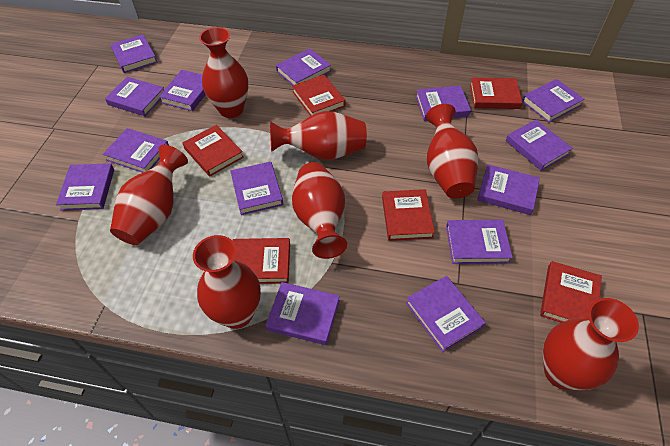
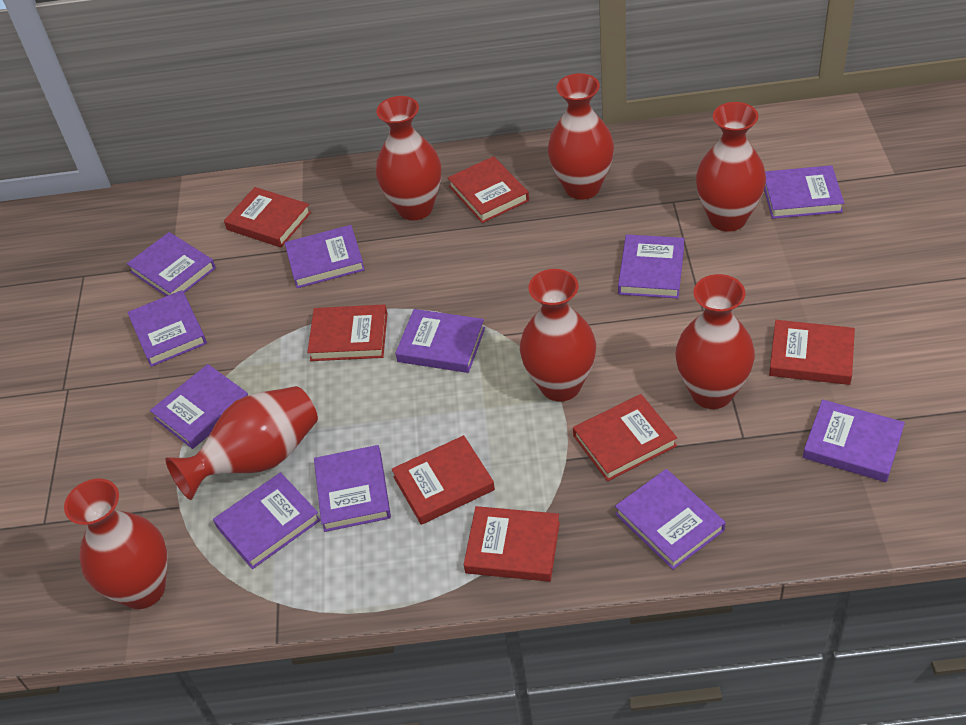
purple book: 14 -> 11
red book: 6 -> 7

